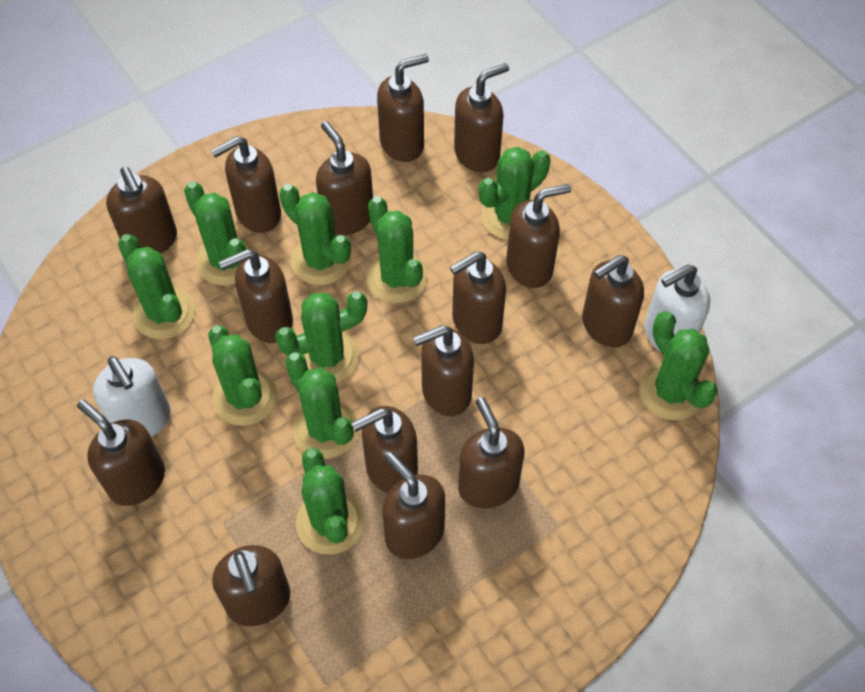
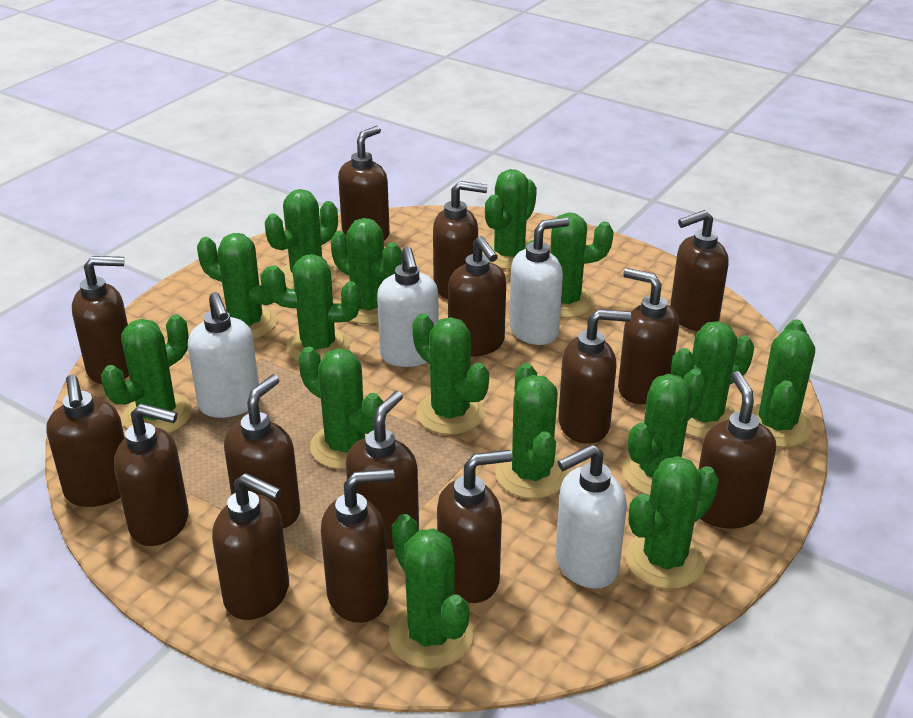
green cactus: 10 -> 15
white soap dispenser: 2 -> 4

